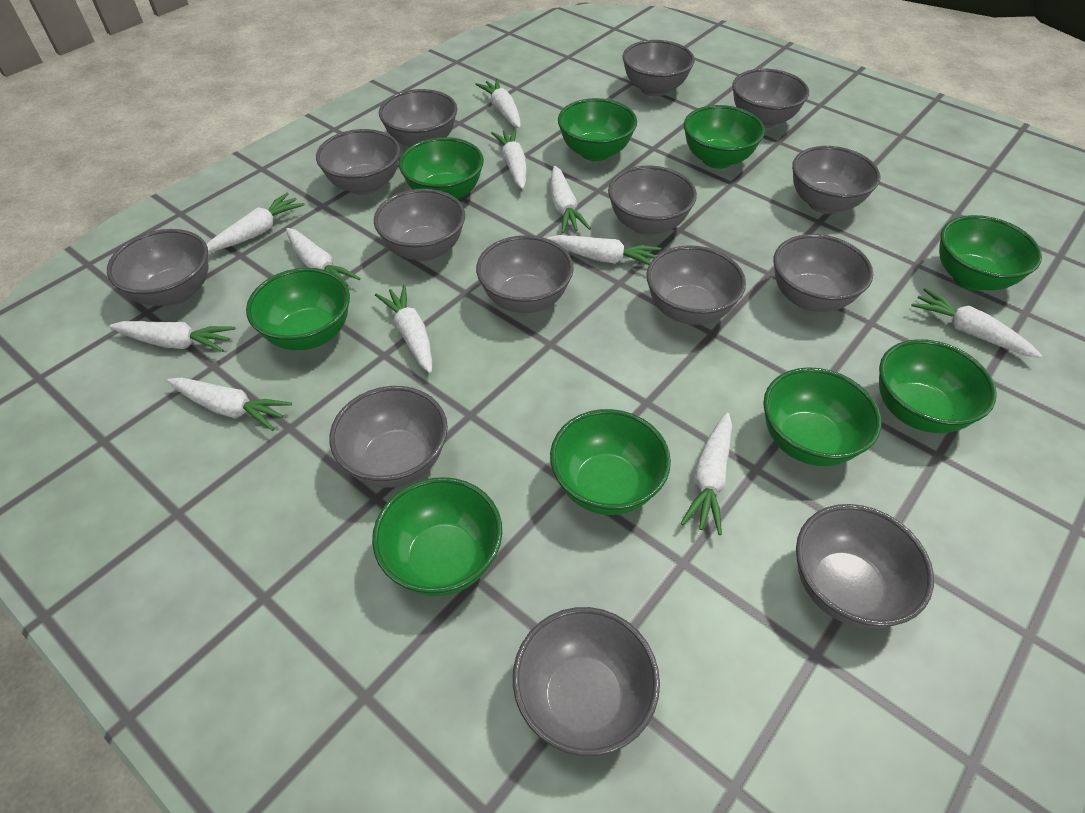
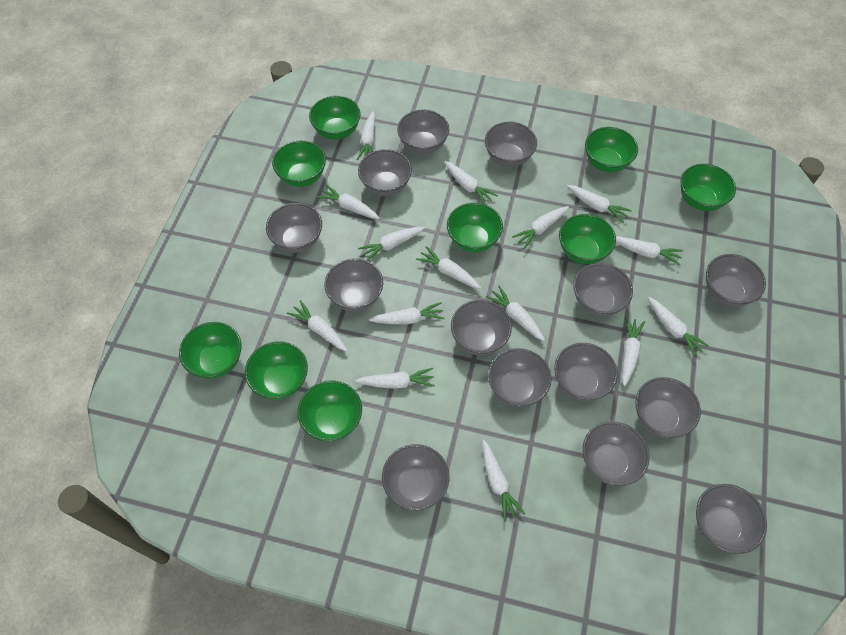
white carrot: 11 -> 15

